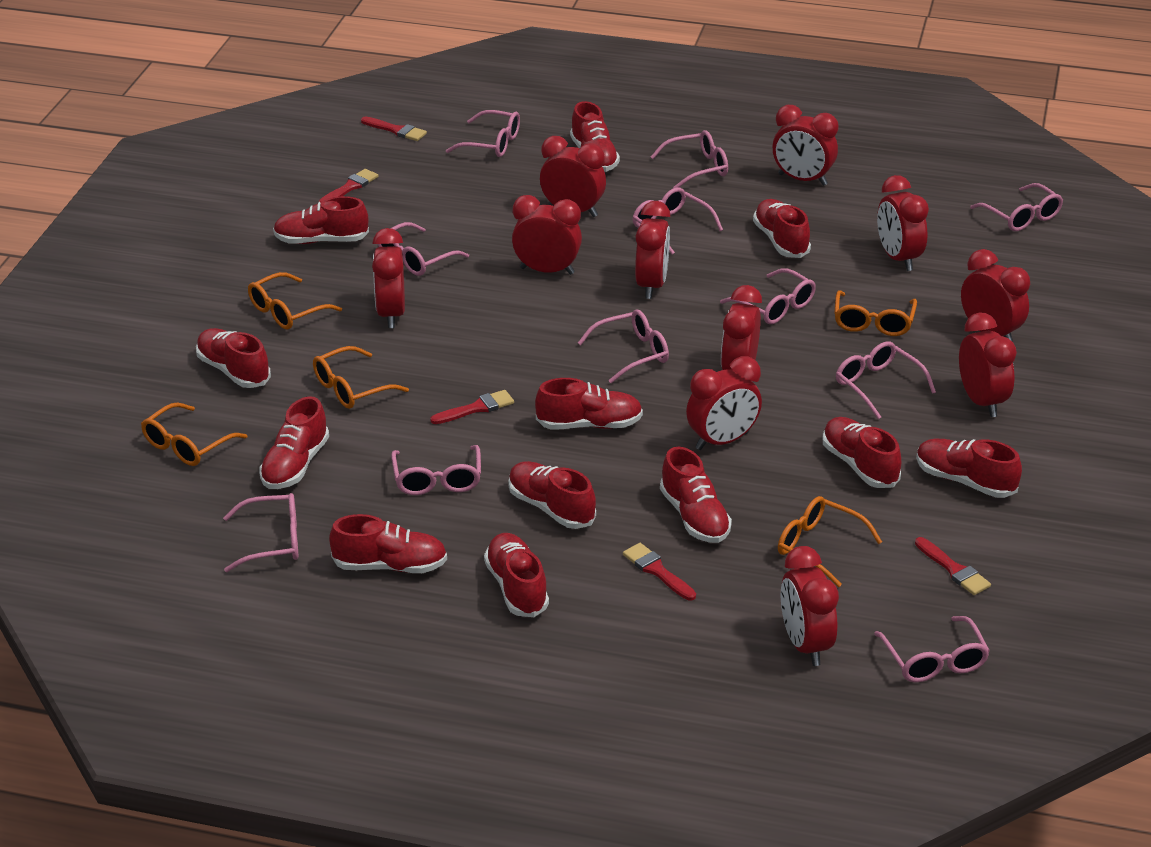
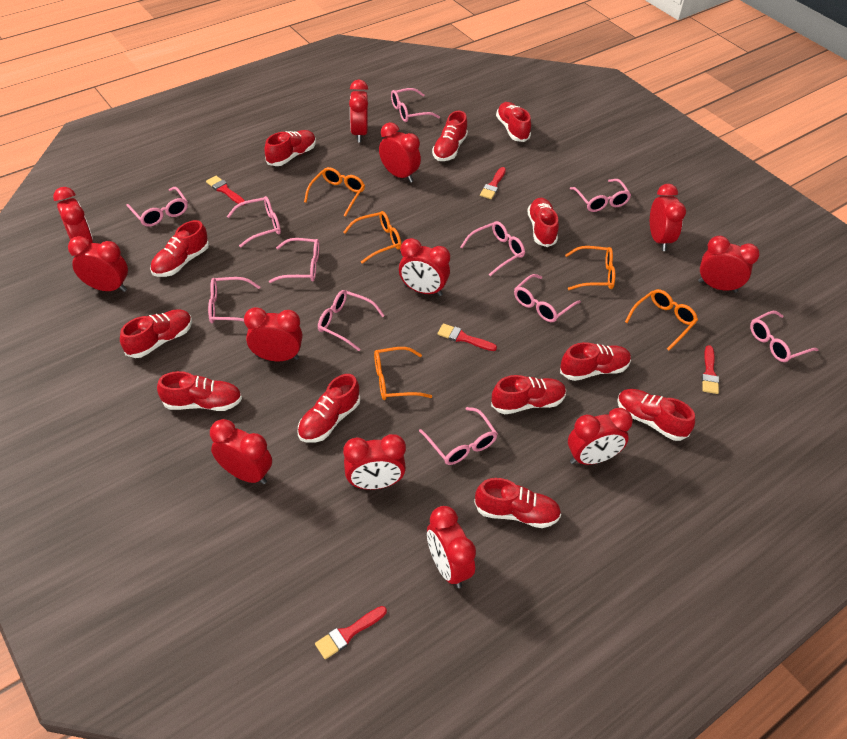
red clock: 11 -> 12

